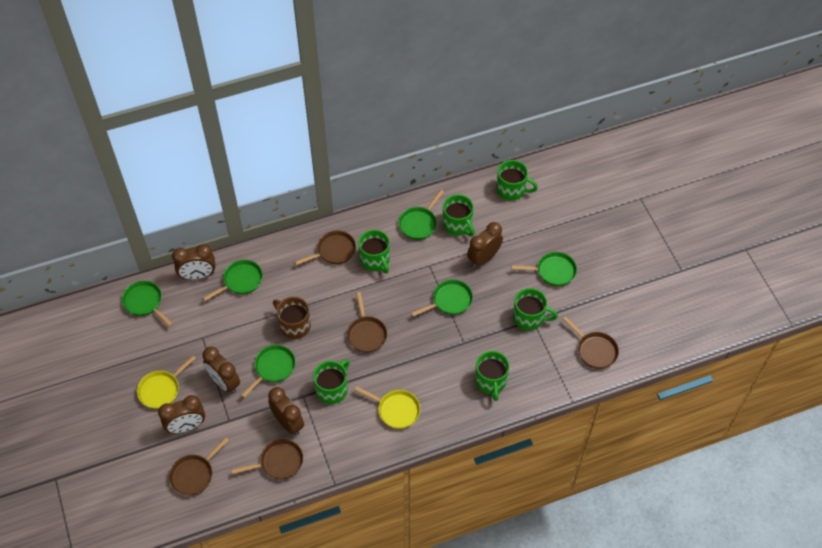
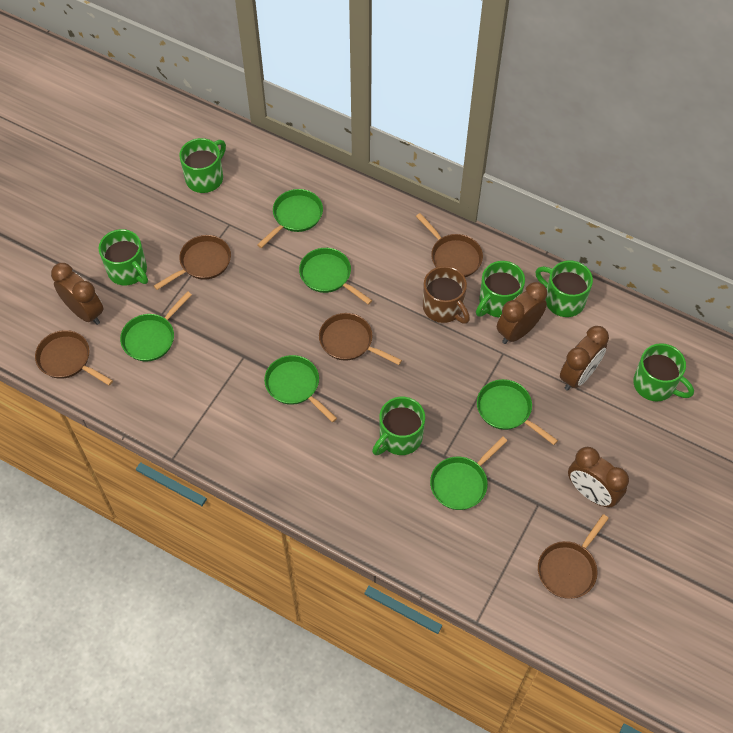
brown clock: 5 -> 4
yellow pan: 2 -> 0

